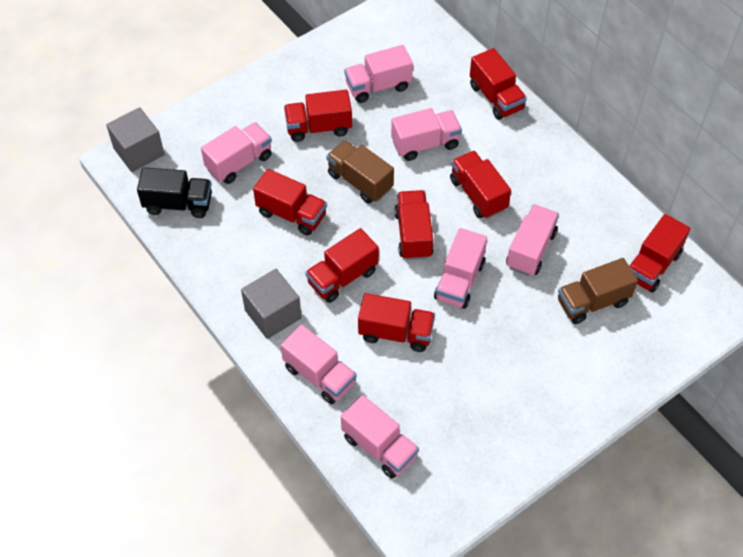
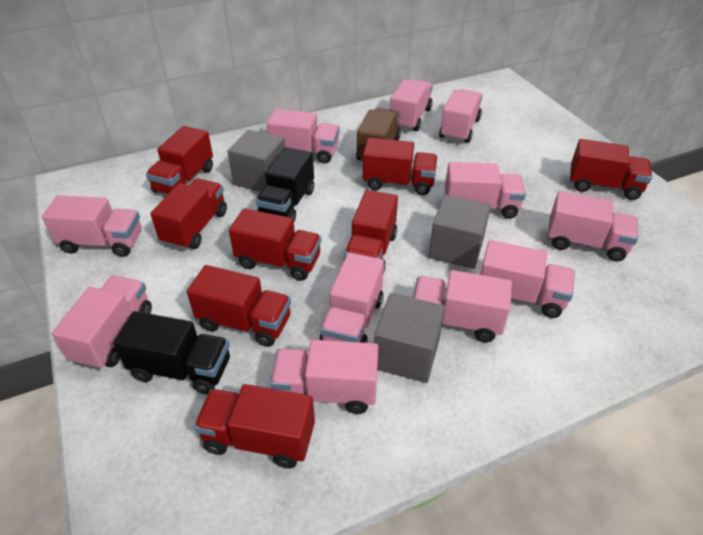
black truck: 1 -> 2
brown truck: 2 -> 1
grey cube: 2 -> 3
pink truck: 7 -> 11

